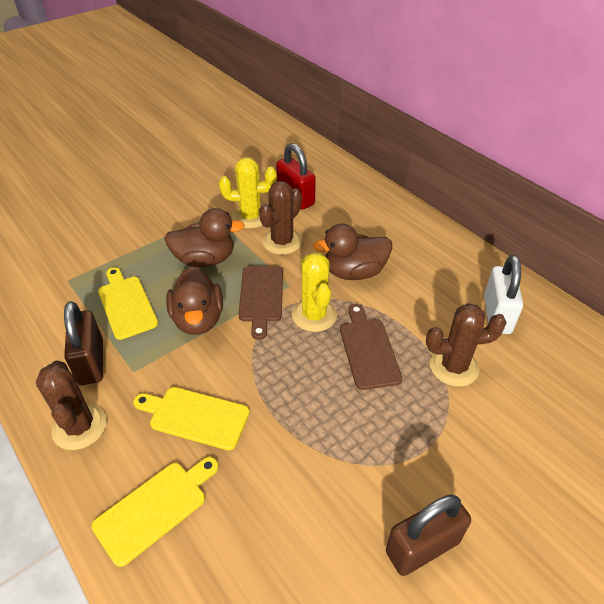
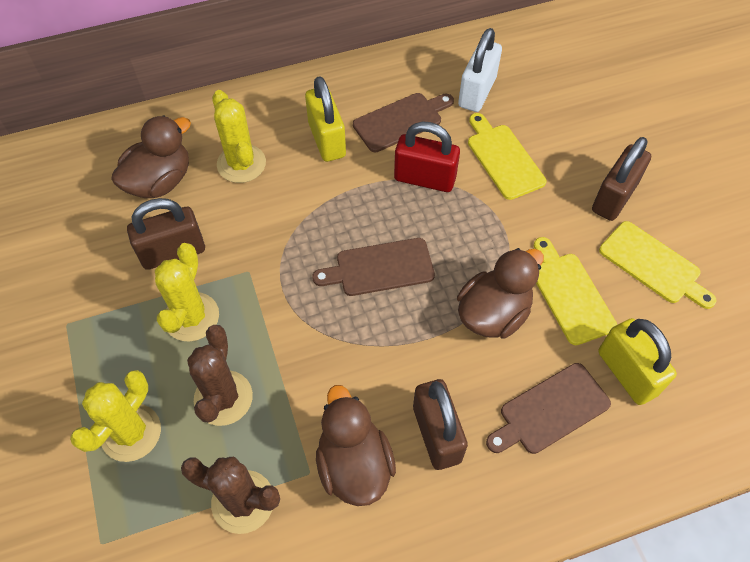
brown cactus: 3 -> 2
brown cutting board: 2 -> 3
brown padlock: 2 -> 3
yellow cactus: 2 -> 3
yellow padlock: 0 -> 2

